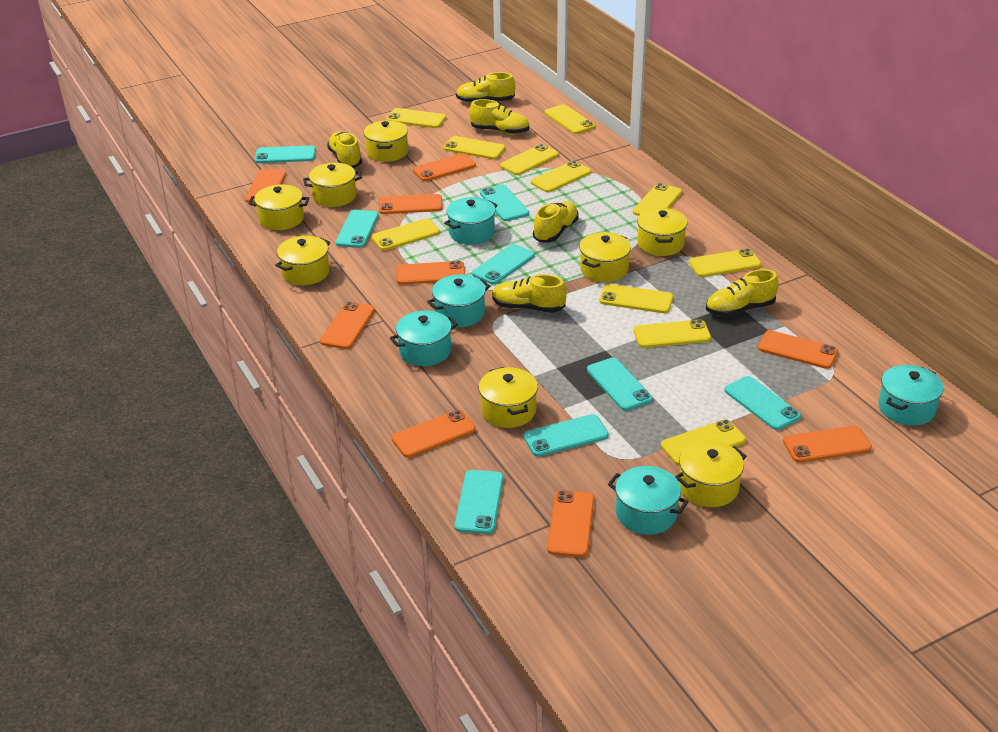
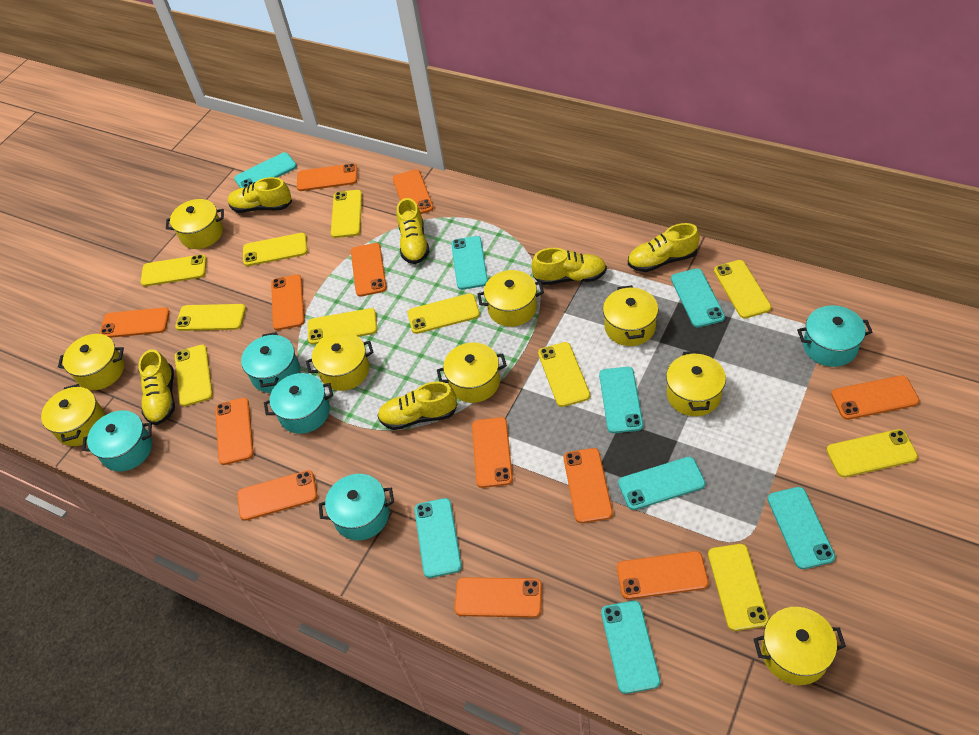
orange phone: 9 -> 12
yellow pot: 8 -> 9

